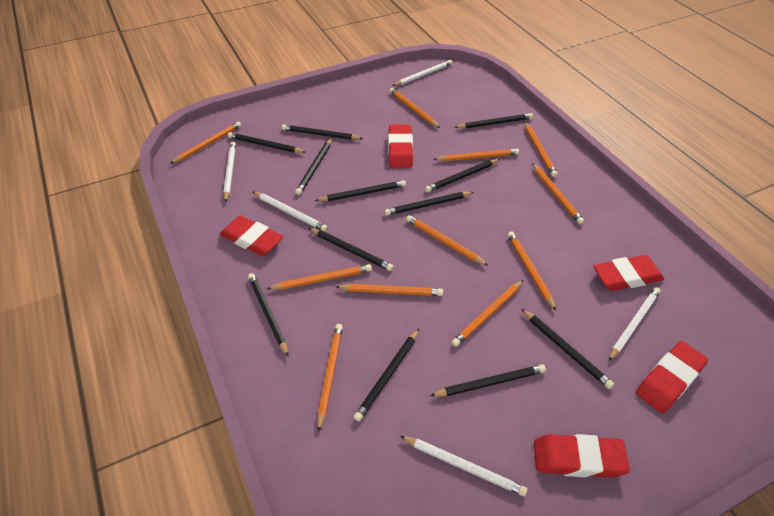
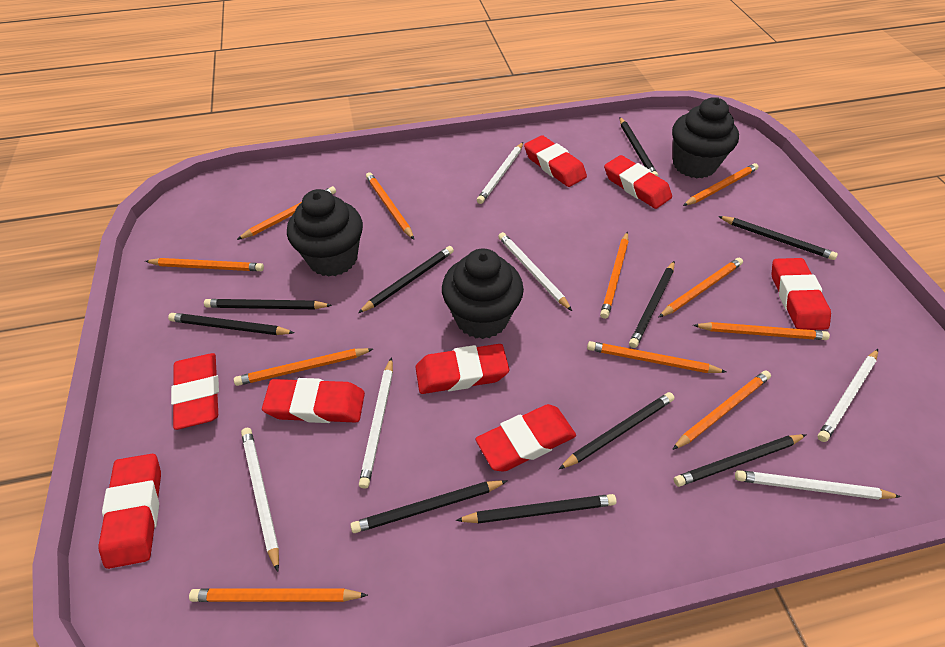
black cupcake: 0 -> 3
black pencil: 12 -> 10
red eraser: 5 -> 8
white pencil: 5 -> 6

